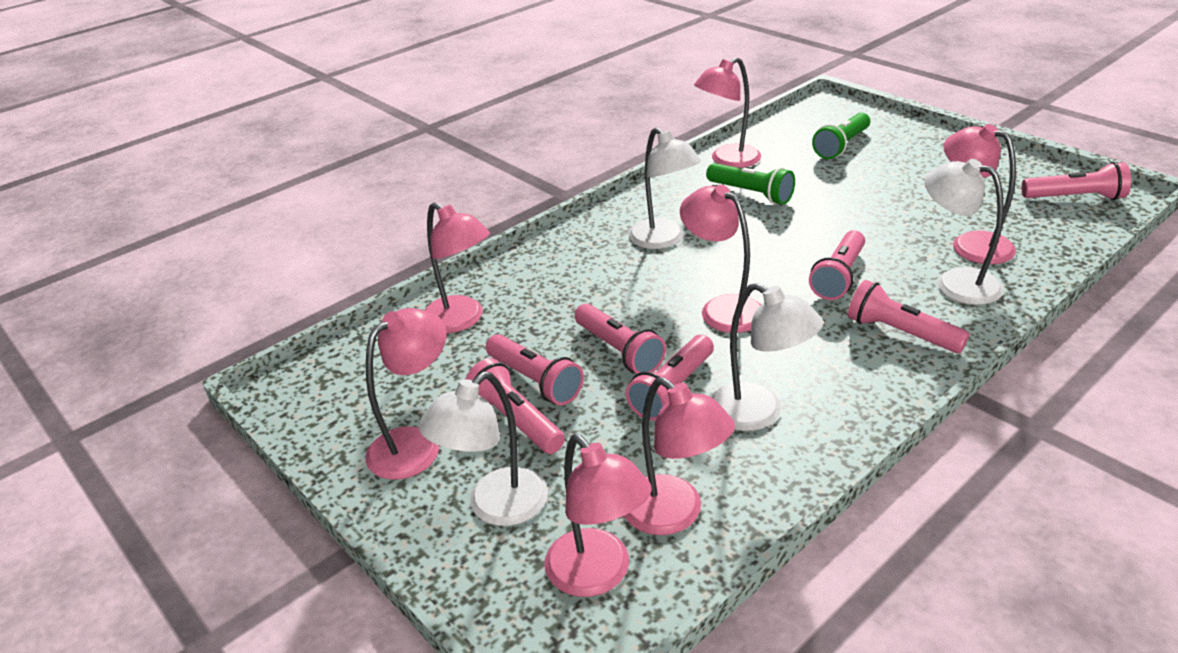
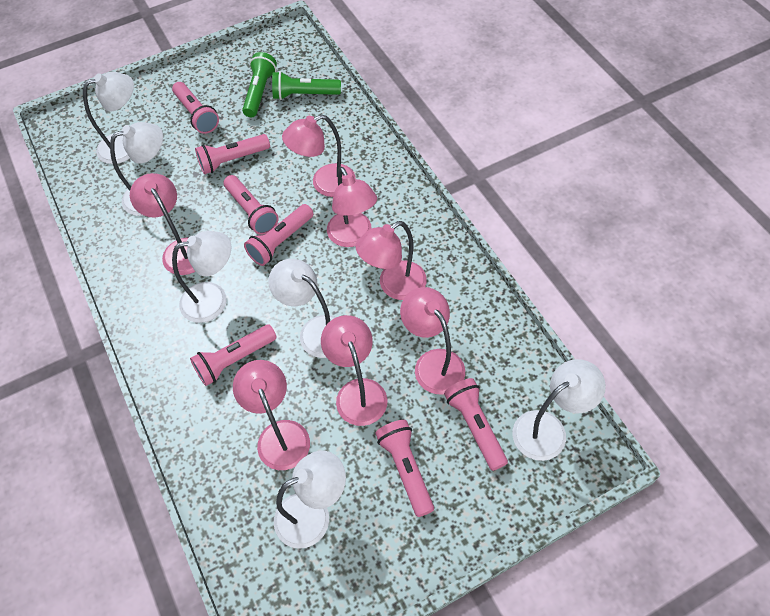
white lamp: 4 -> 6

